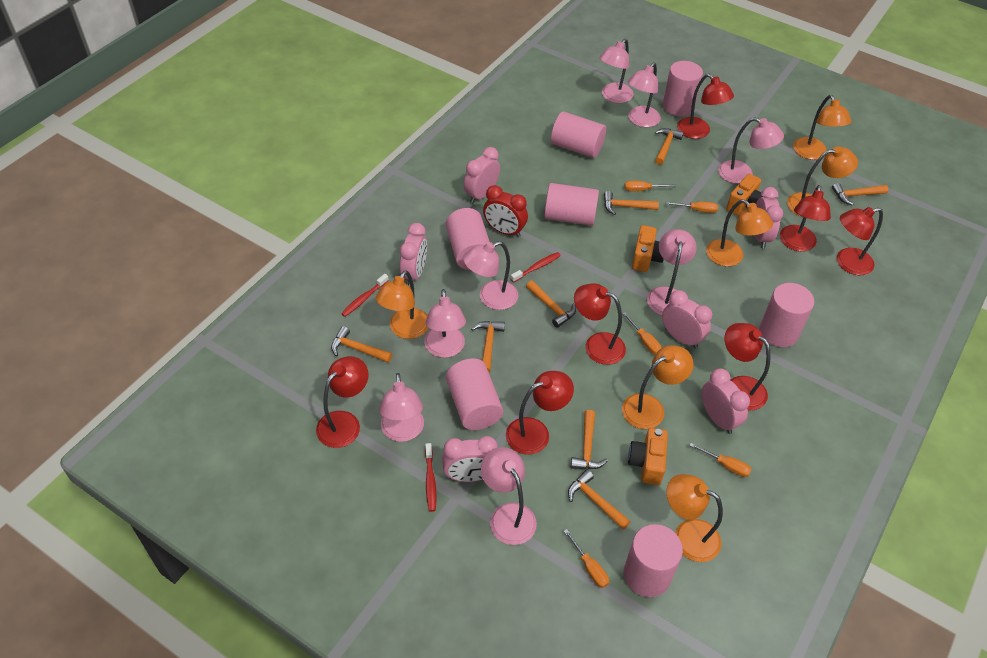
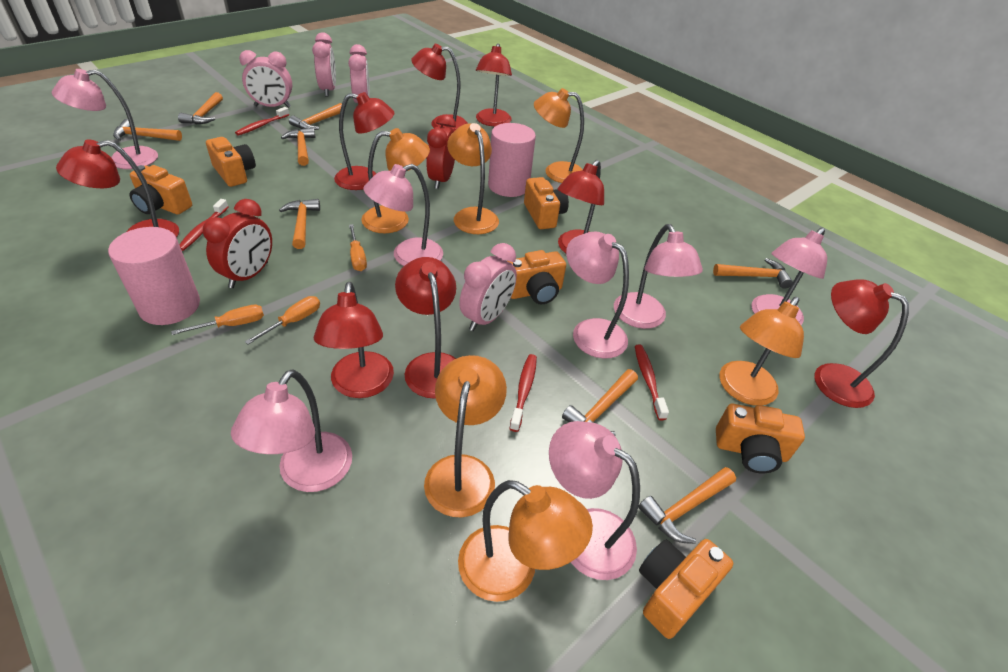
orange camera: 3 -> 6
orange screwdriver: 5 -> 3
pink clock: 6 -> 4
pink cylinder: 7 -> 2
pink lamp: 8 -> 7
red clock: 1 -> 2
red lamp: 7 -> 8
red toothbrush: 3 -> 4

